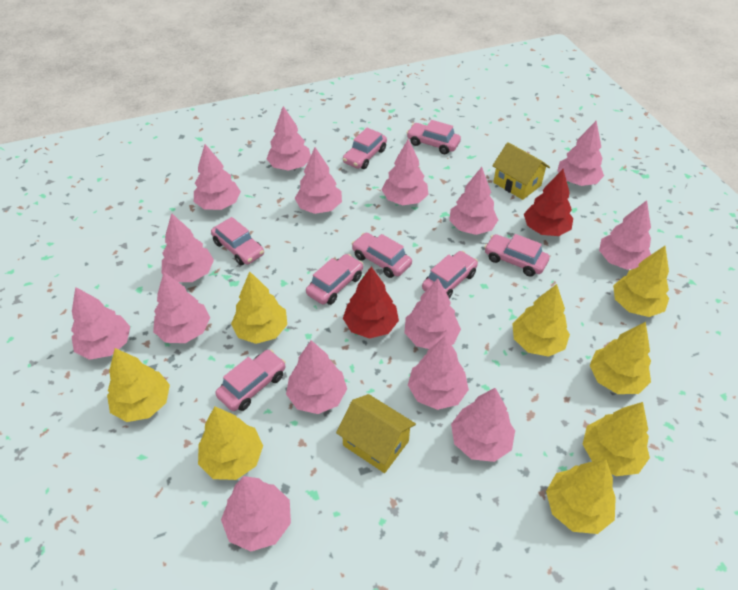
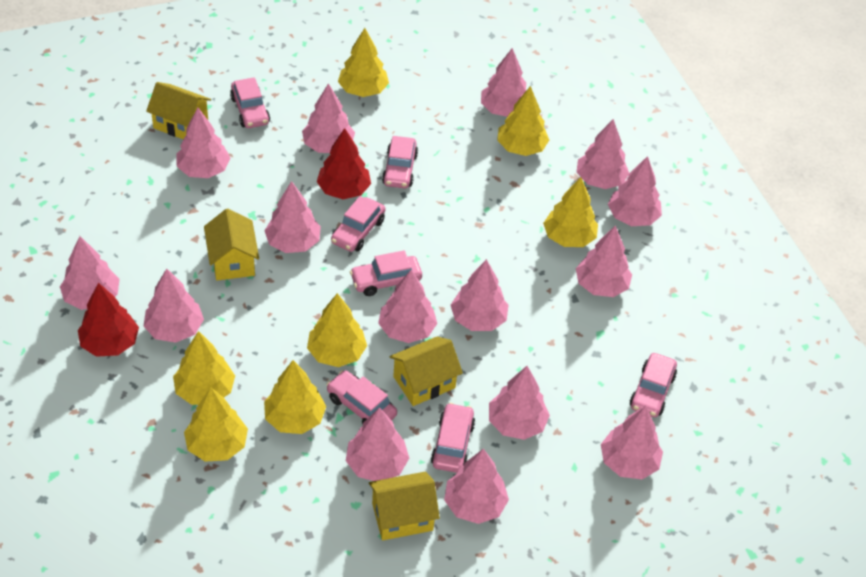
pink car: 8 -> 7
yellow house: 2 -> 4
yellow tree: 8 -> 7

